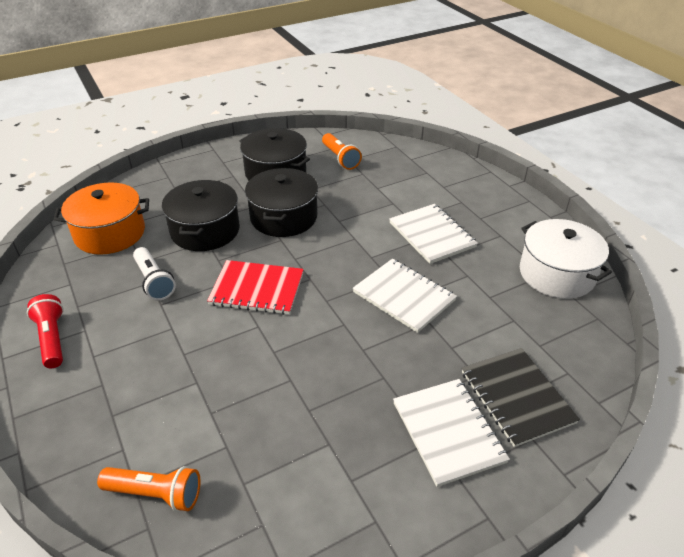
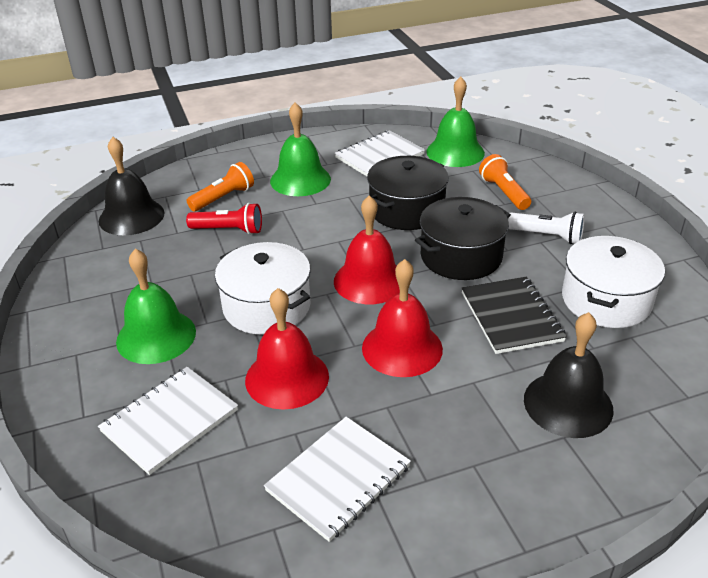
black bell: 0 -> 2
black pot: 3 -> 2
green bell: 0 -> 3
orange pot: 1 -> 0
red bell: 0 -> 3
red notebook: 1 -> 0
white pot: 1 -> 2

